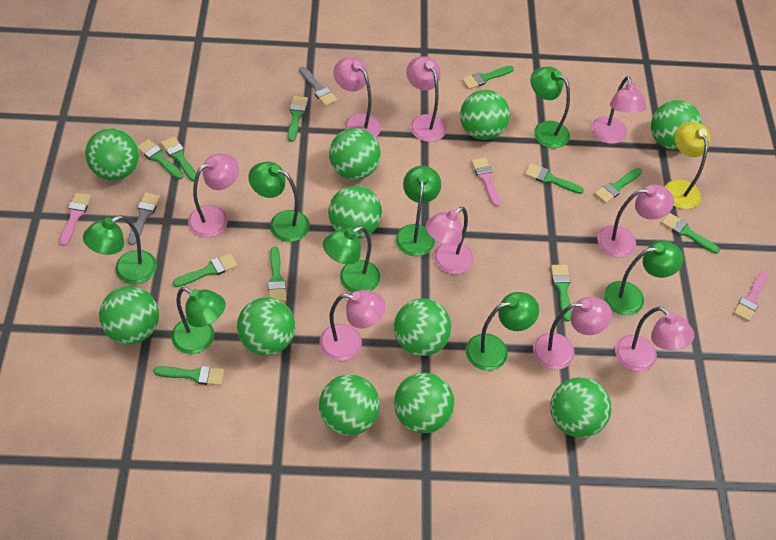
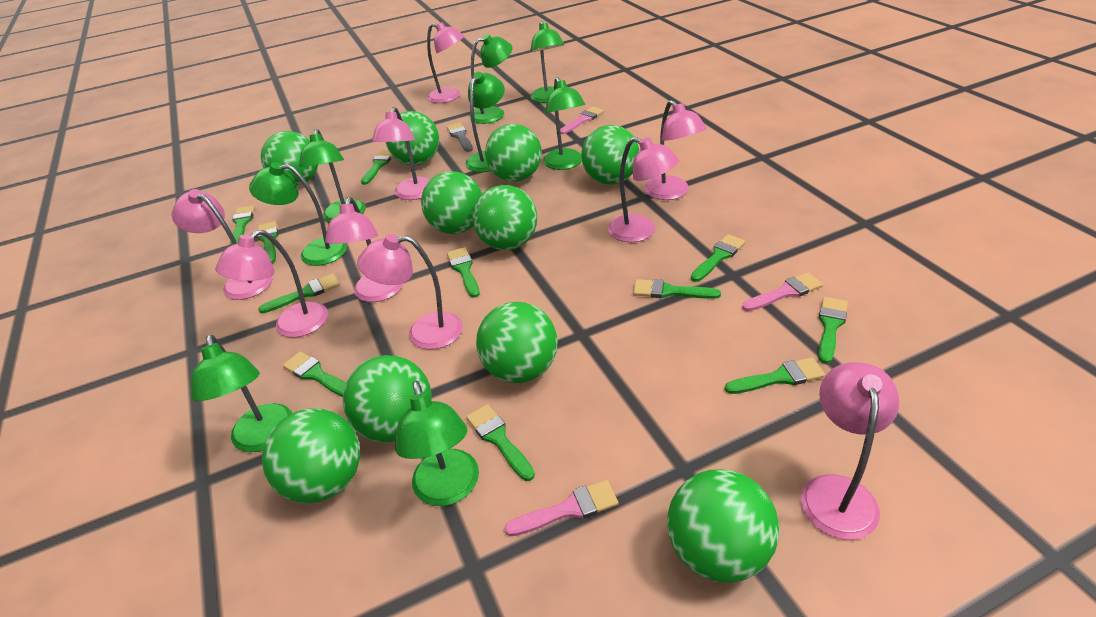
green ball: 11 -> 10
grey brush: 2 -> 1
yellow lamp: 1 -> 0

